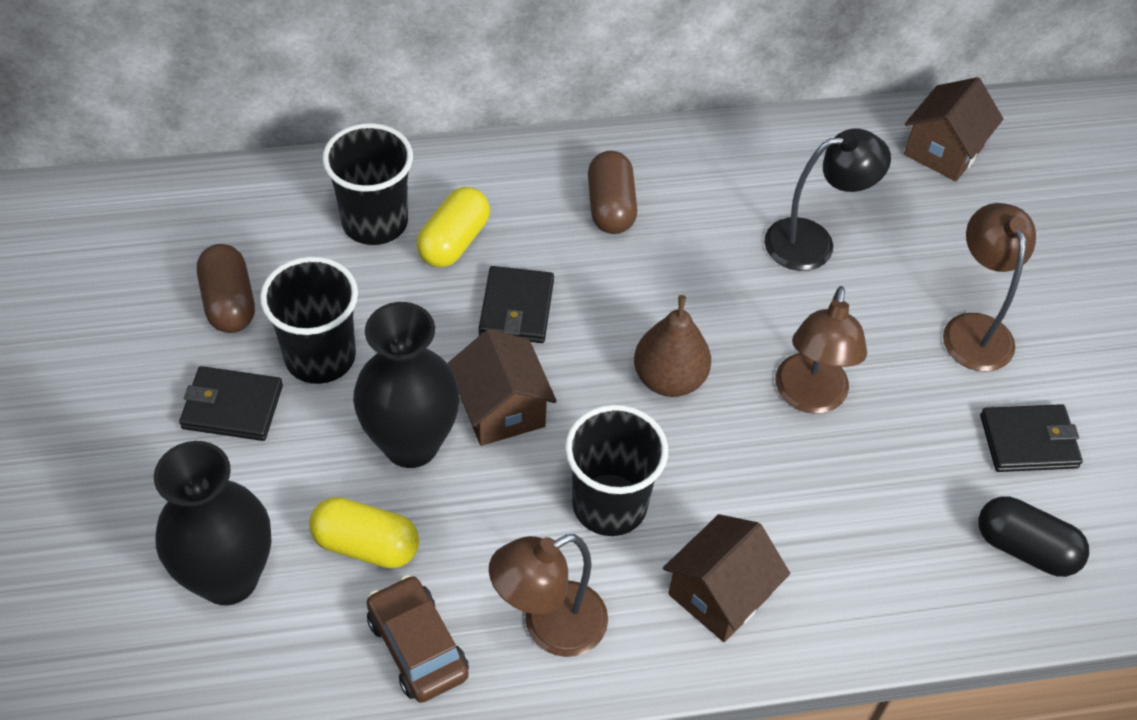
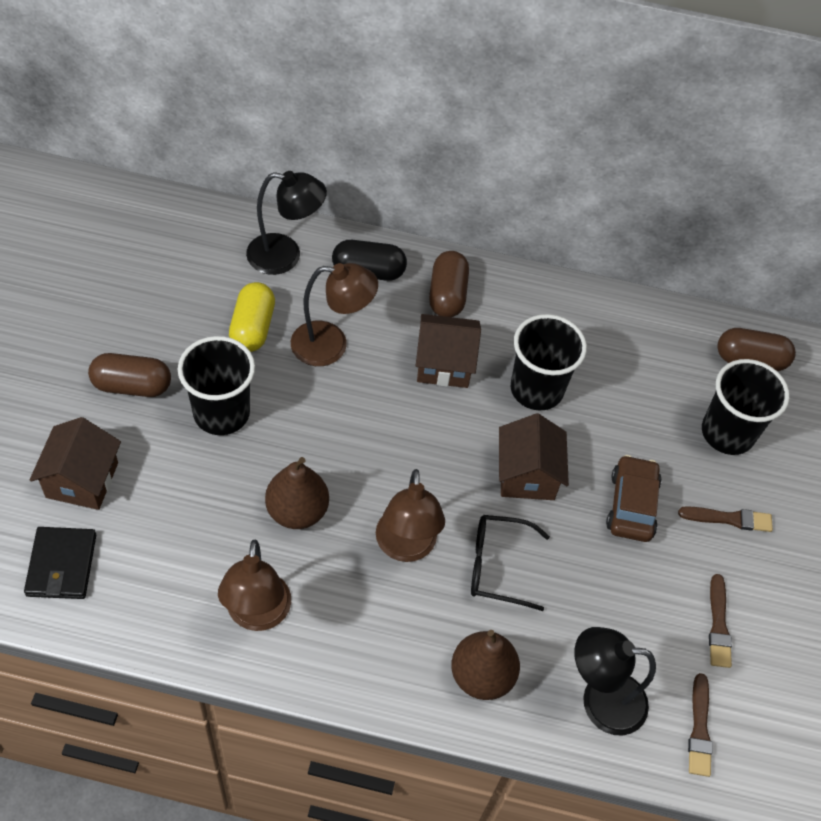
black glasses: 0 -> 1
black lamp: 1 -> 2
black vase: 2 -> 0
black wallet: 3 -> 1
brown brush: 0 -> 3
brown capsule: 2 -> 3
brown pear: 1 -> 2
yellow capsule: 2 -> 1

